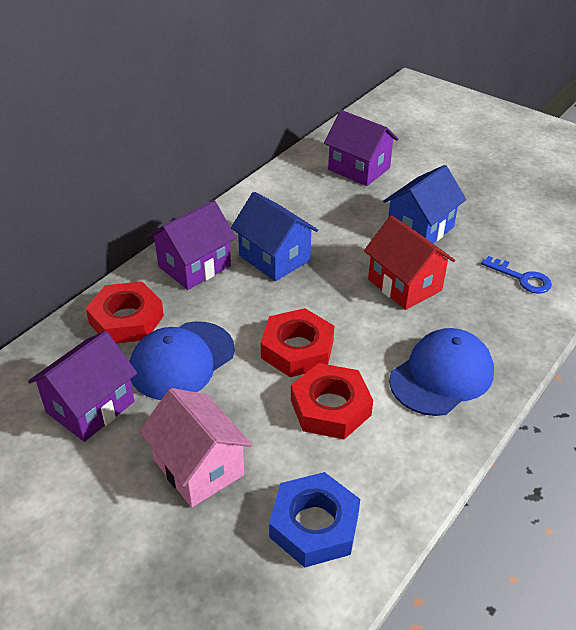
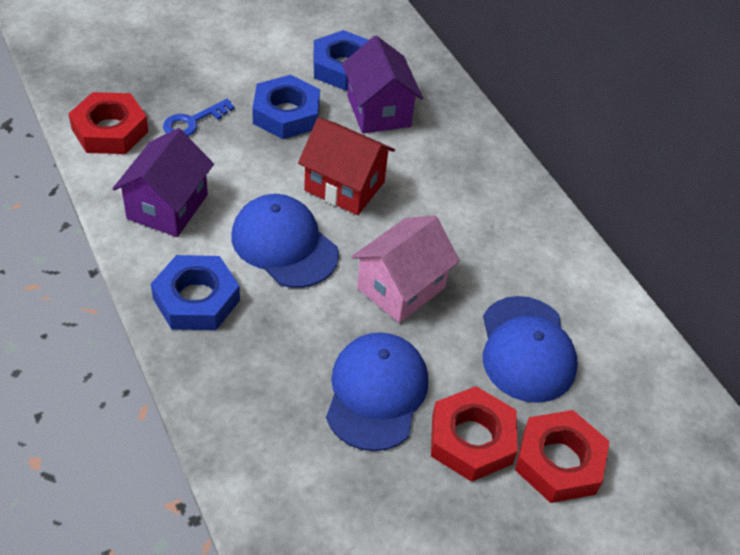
blue cap: 2 -> 3
blue house: 2 -> 0
blue nut: 1 -> 3
purple house: 3 -> 2

